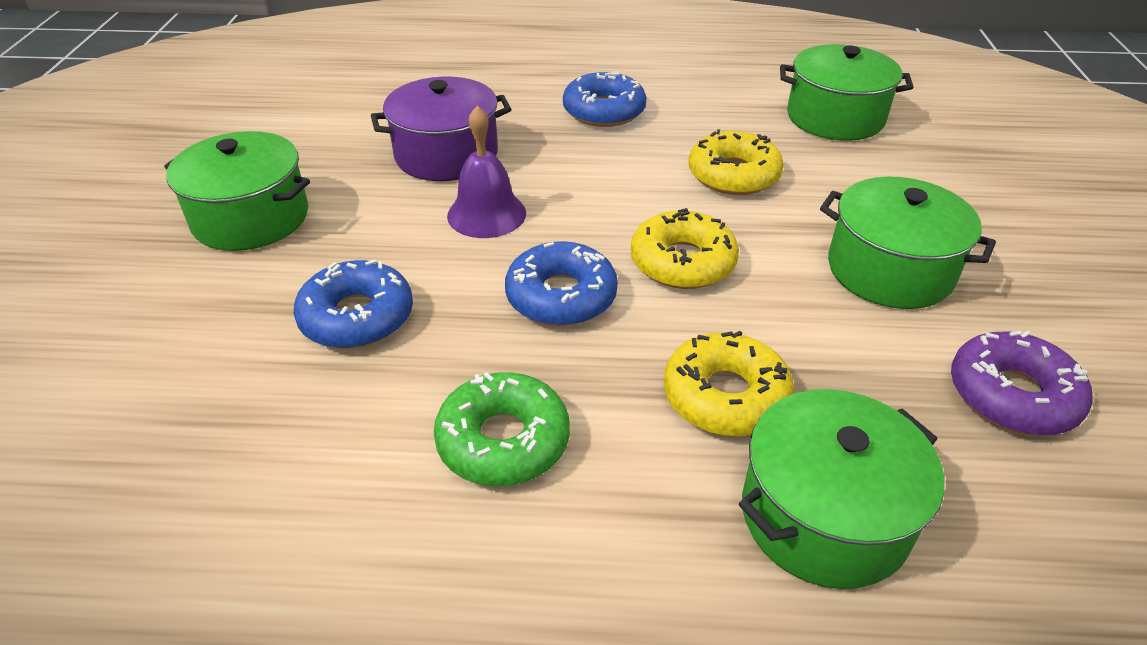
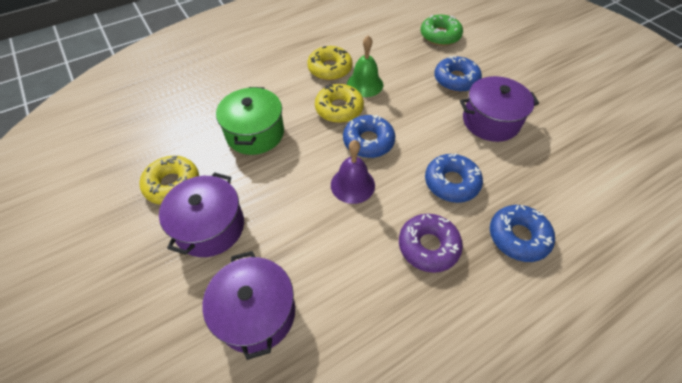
blue donut: 3 -> 4
green bell: 0 -> 1
green pot: 4 -> 1
purple pot: 1 -> 3

